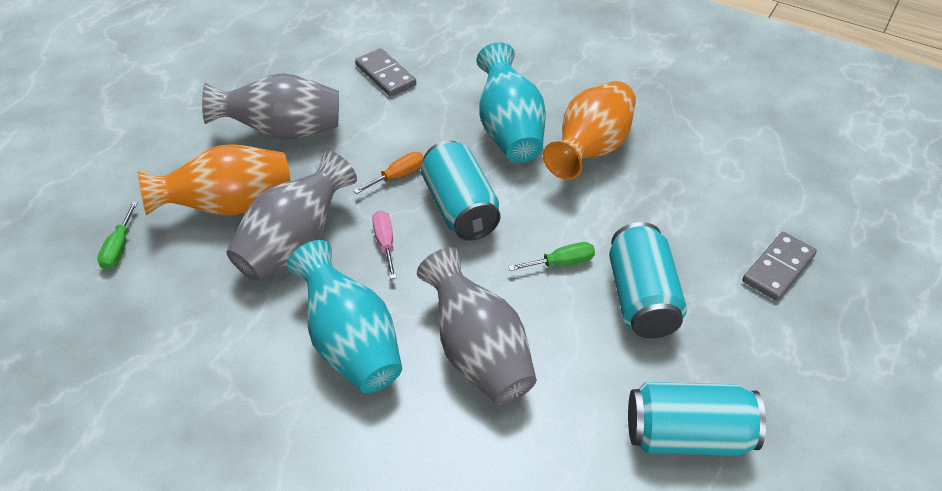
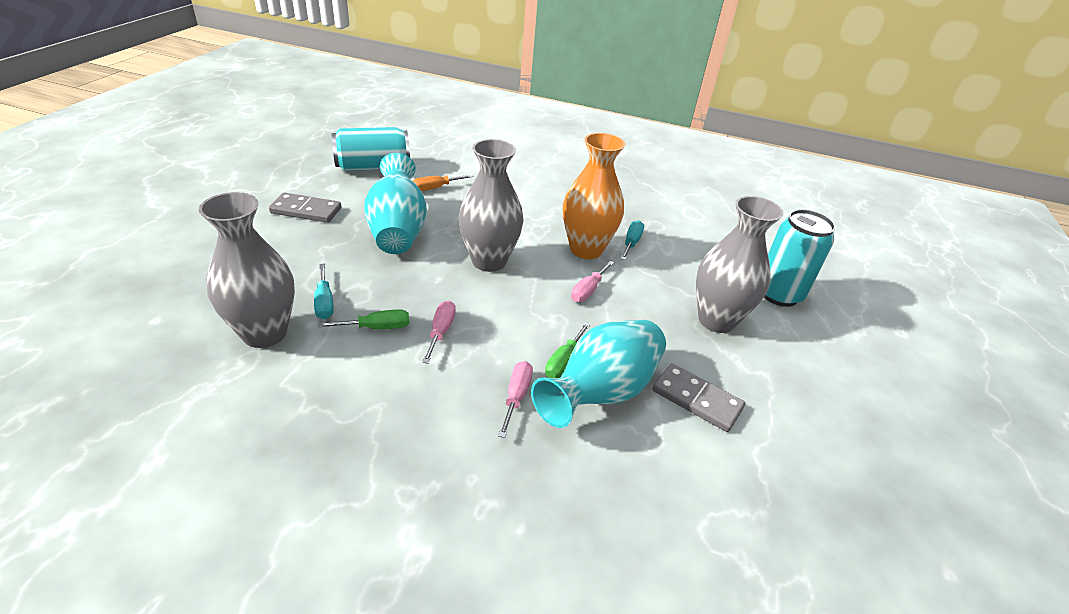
orange vase: 2 -> 1
pink screwdriver: 1 -> 3
turquoise can: 3 -> 2
turquoise screwdriver: 0 -> 2

